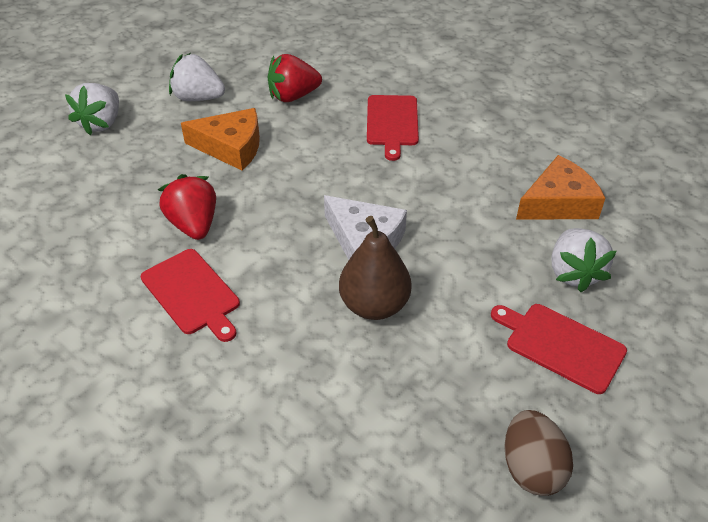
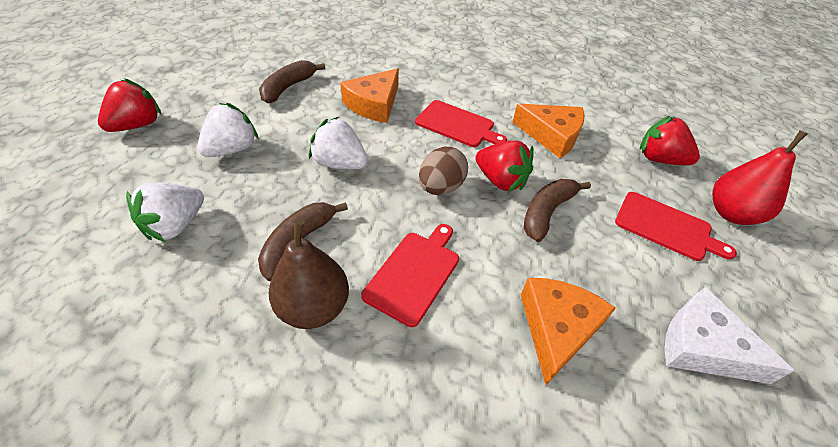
brown banana: 0 -> 3
orange cheese: 2 -> 3
red pear: 0 -> 1
red strawberry: 2 -> 3

